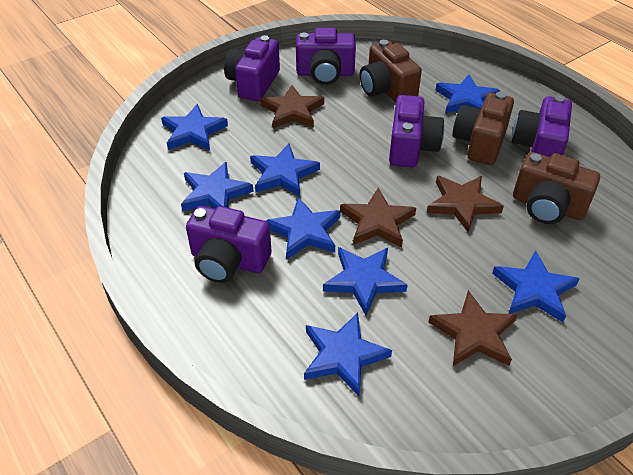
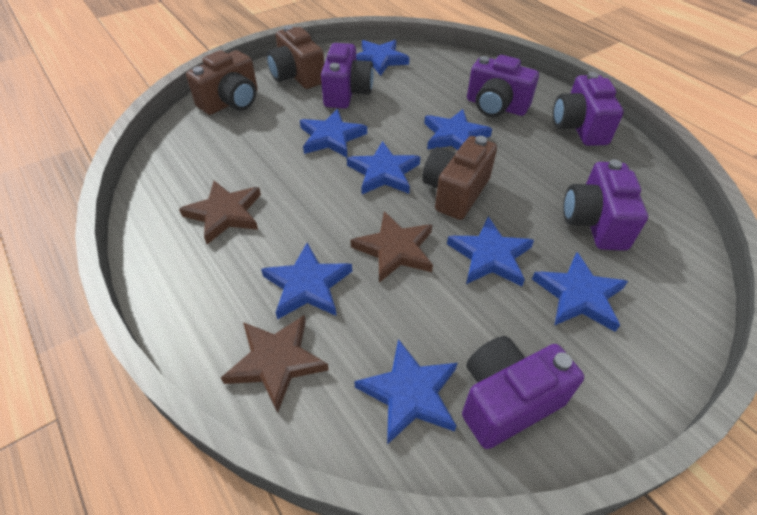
brown star: 4 -> 3

